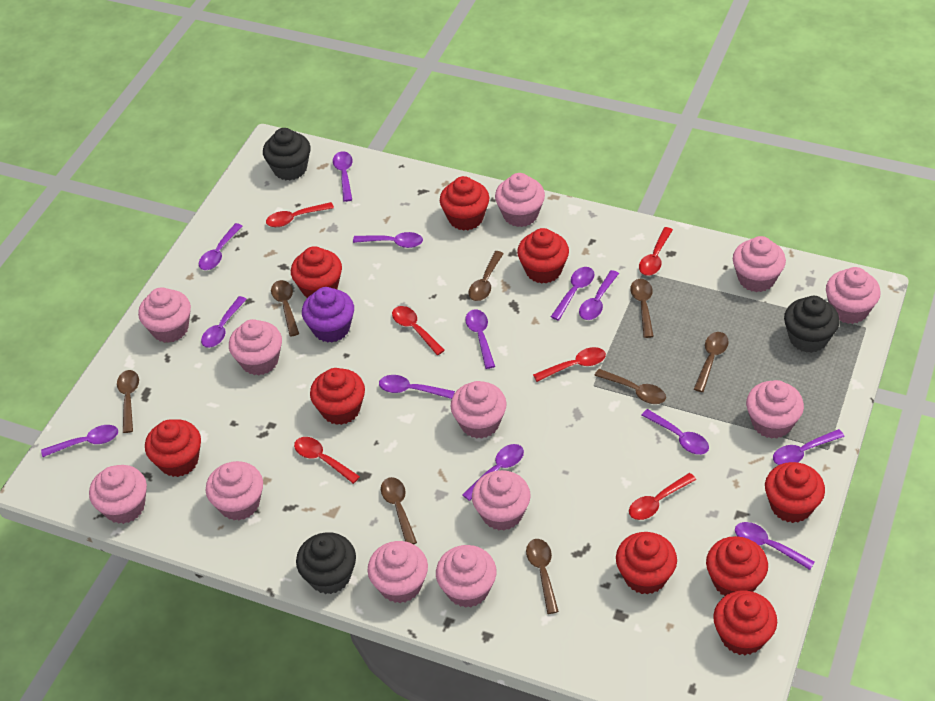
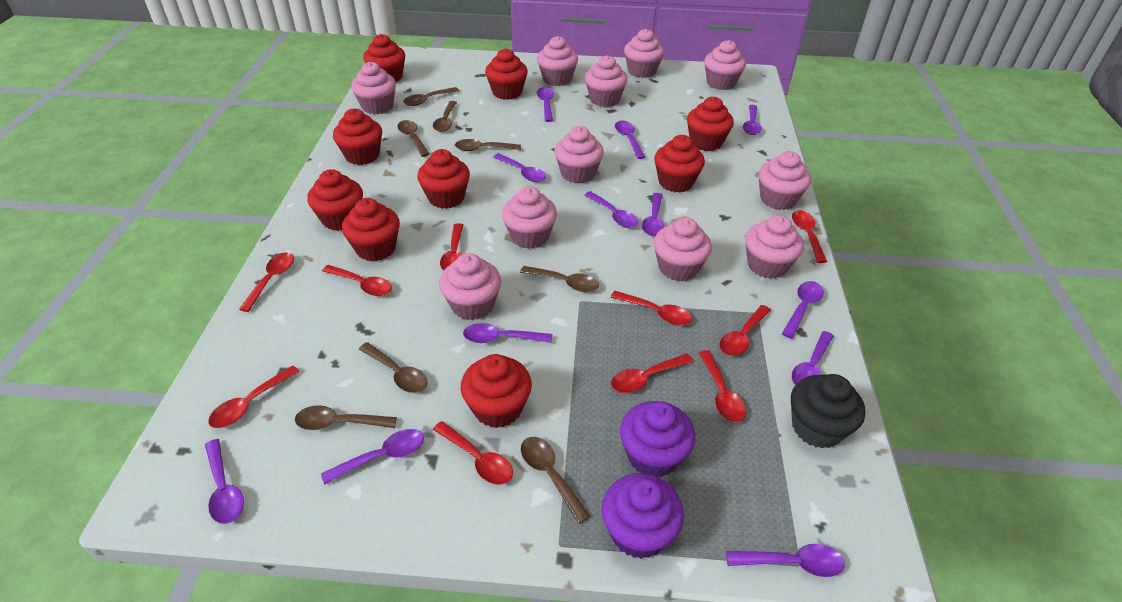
black cupcake: 3 -> 1
pink cupcake: 12 -> 11
purple cupcake: 1 -> 2
purple spoon: 13 -> 12
red spoon: 6 -> 10

